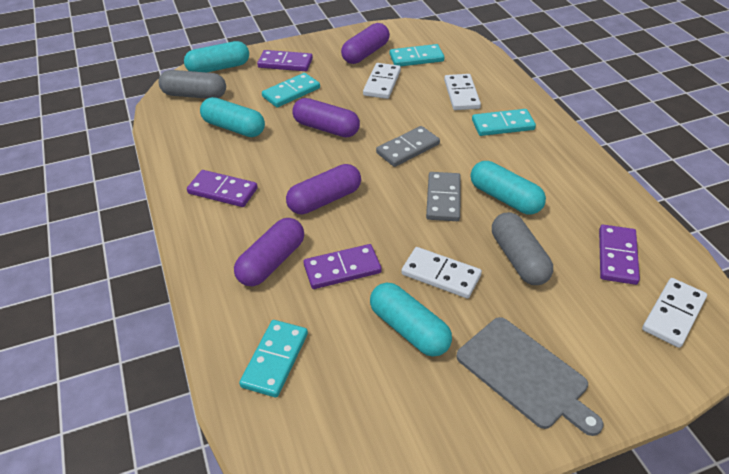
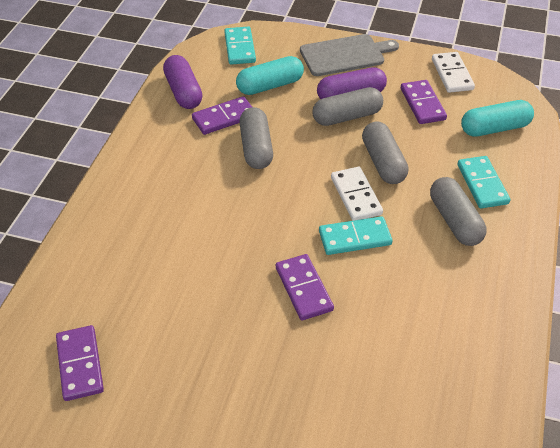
grey capsule: 2 -> 4
grey domino: 2 -> 0
purple capsule: 4 -> 2
turquoise capsule: 4 -> 2
turquoise domino: 4 -> 3
white domino: 4 -> 2

